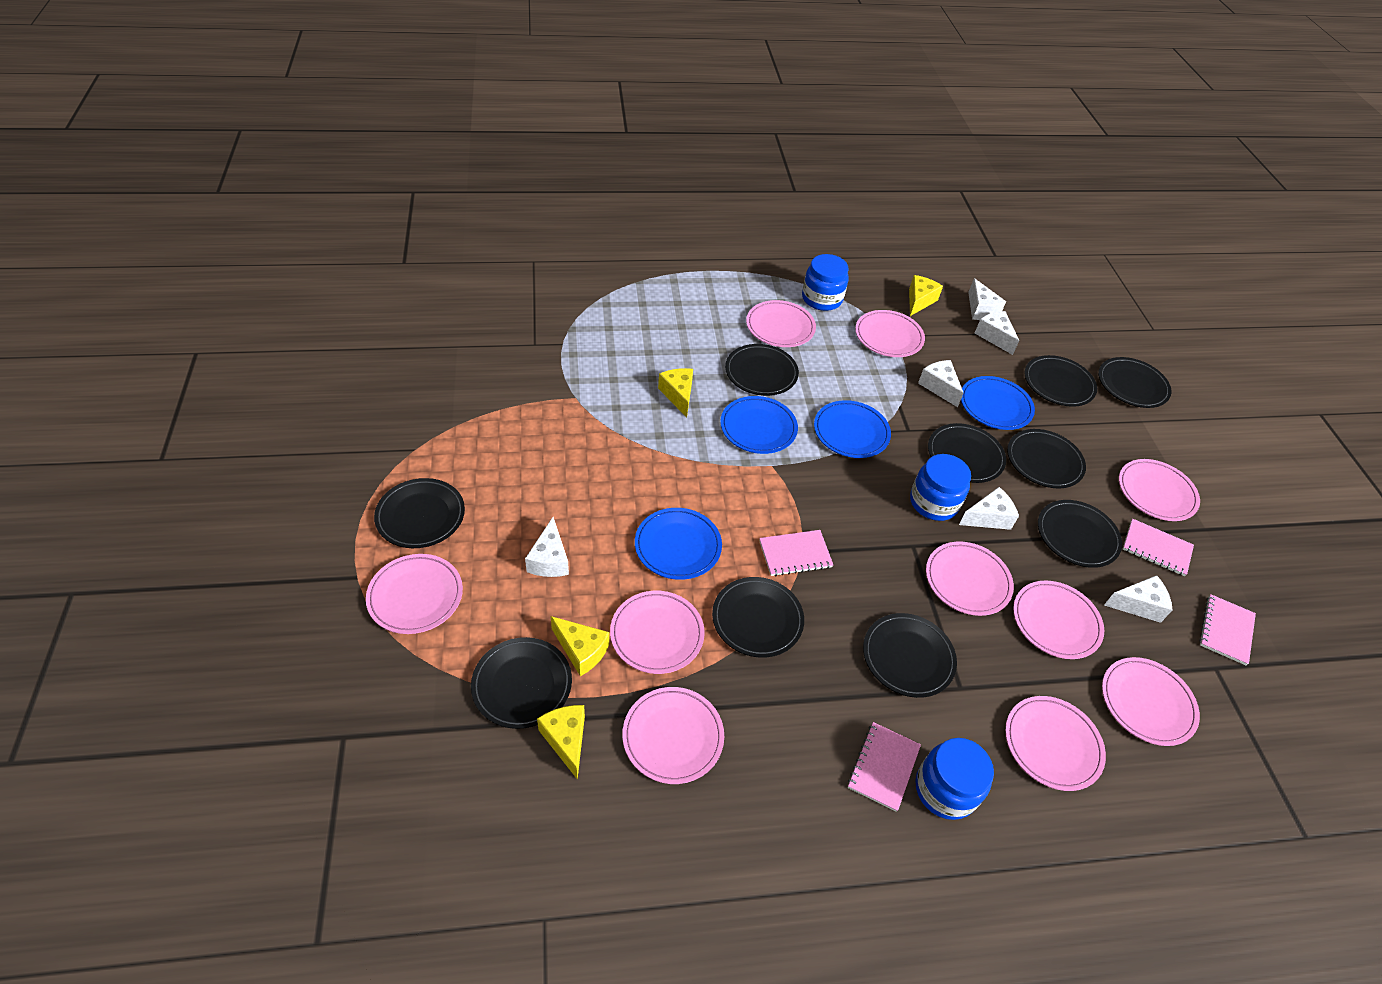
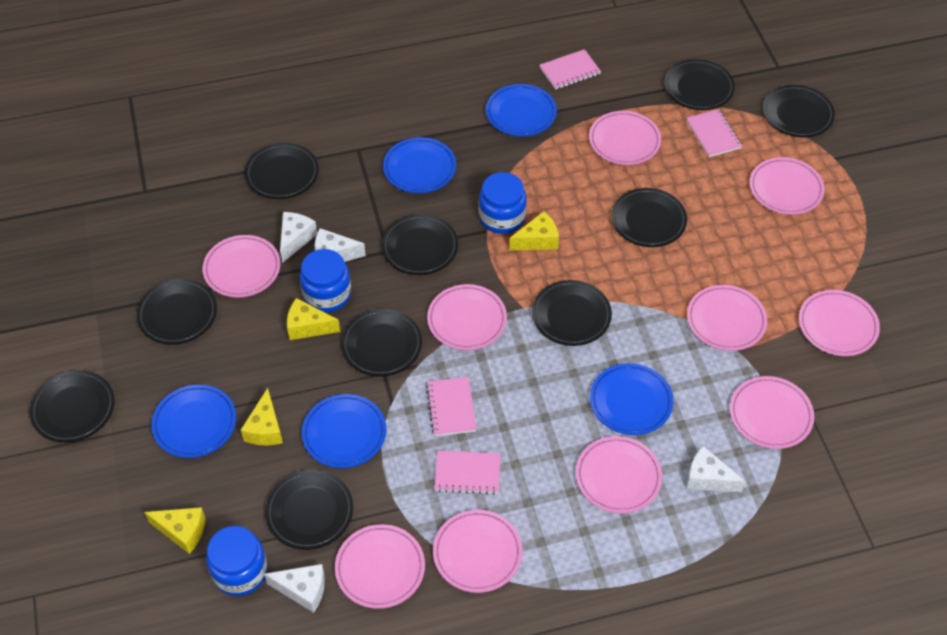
blue plate: 4 -> 5
white cheese: 6 -> 4

